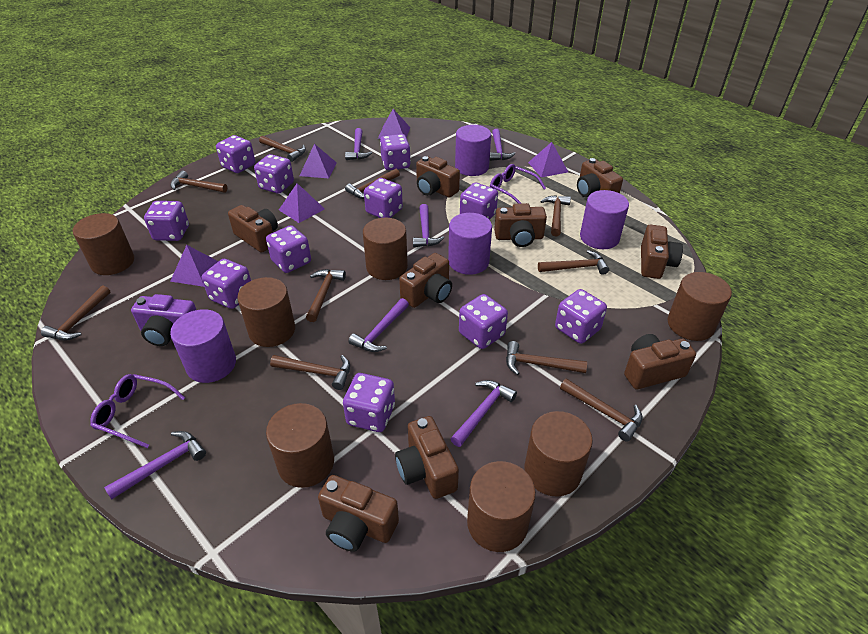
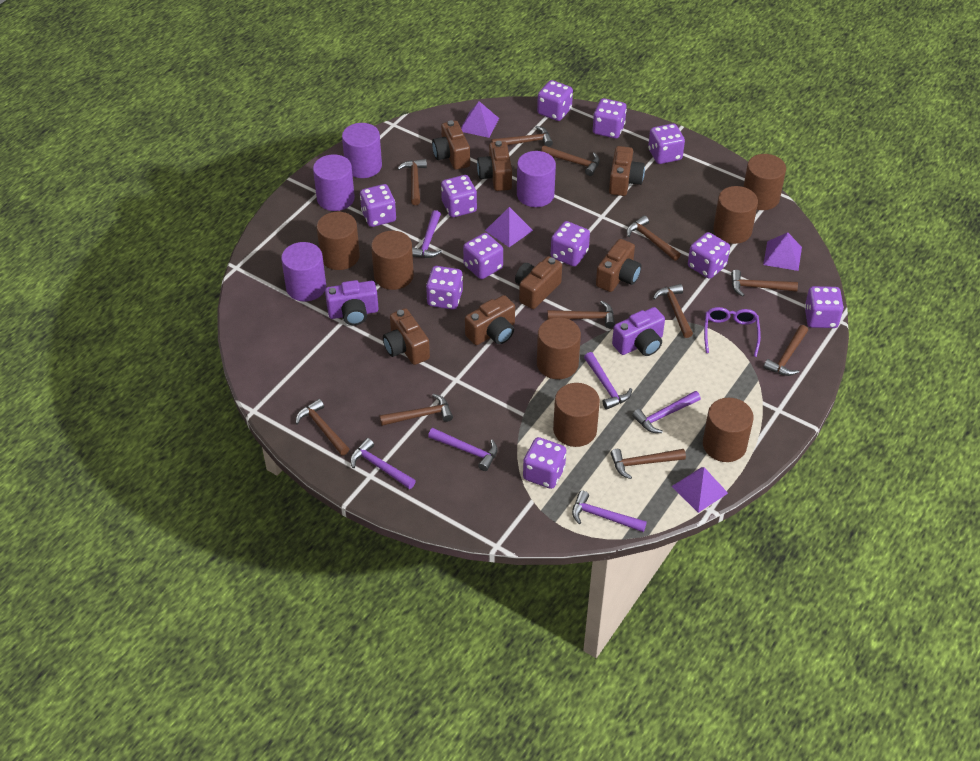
brown camera: 9 -> 7
brown hammer: 10 -> 11
purple camera: 1 -> 2
purple glasses: 2 -> 1
purple pyramid: 5 -> 4

